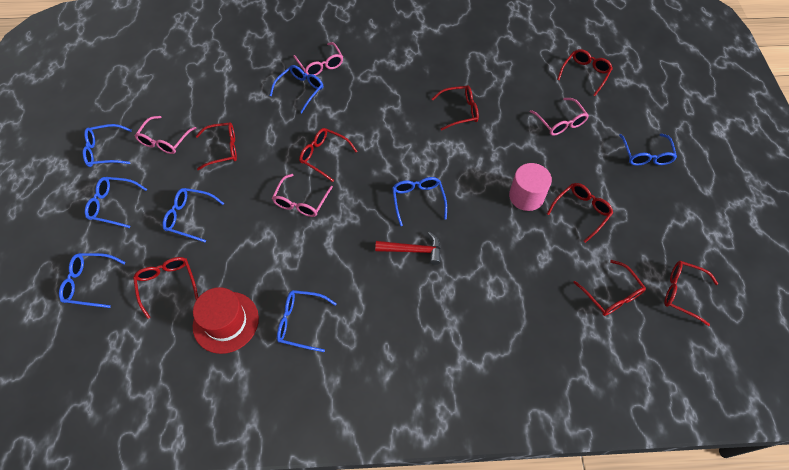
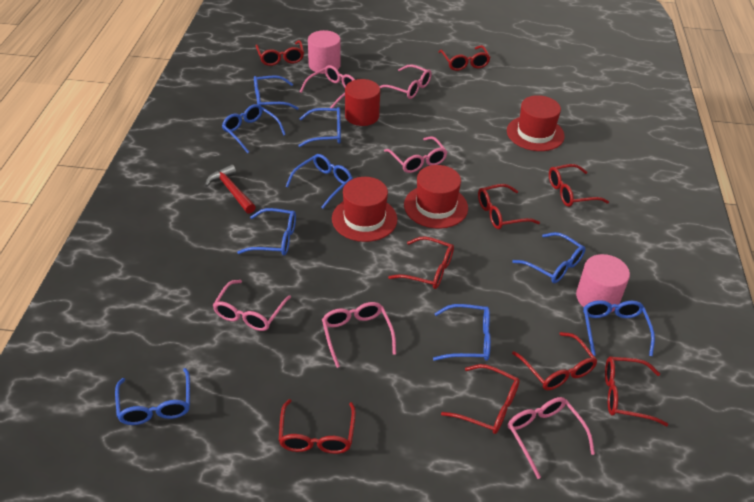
blue glasses: 8 -> 9
pink cylinder: 1 -> 2
pink glasses: 4 -> 6
red cylinder: 0 -> 1
red glasses: 8 -> 9
red hat: 1 -> 3

